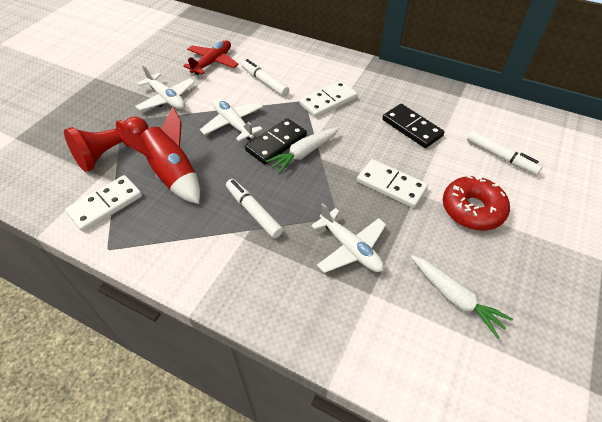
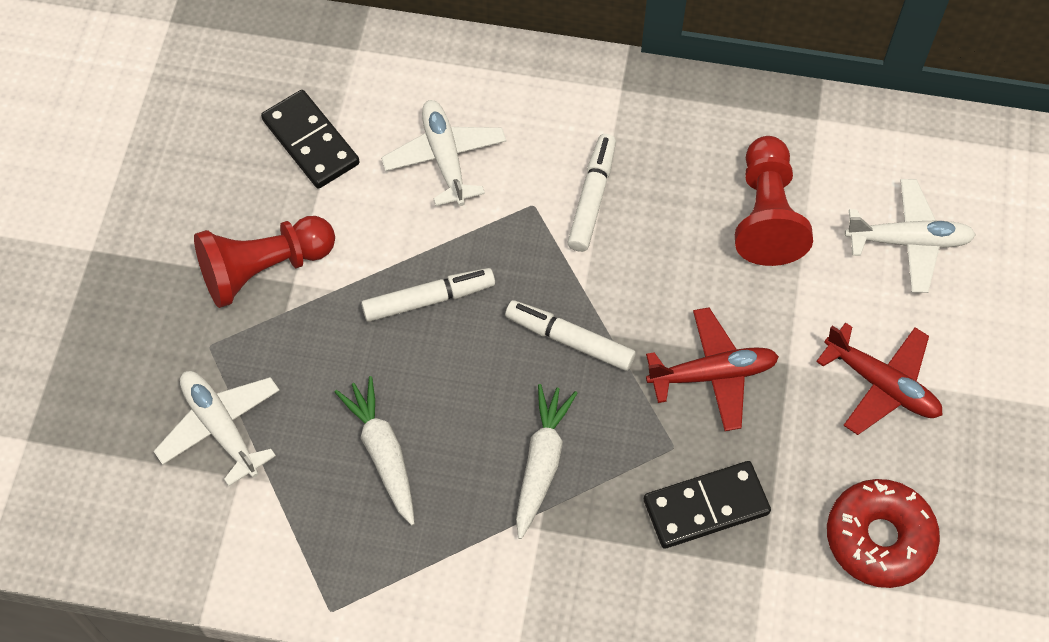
red pawn: 1 -> 2
red plane: 1 -> 2
red rocket: 1 -> 0
white domino: 3 -> 0

